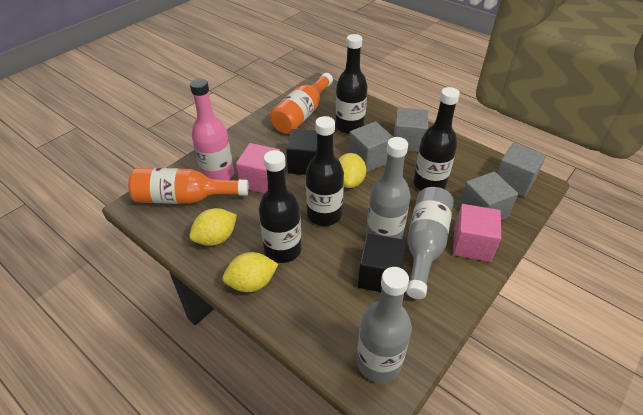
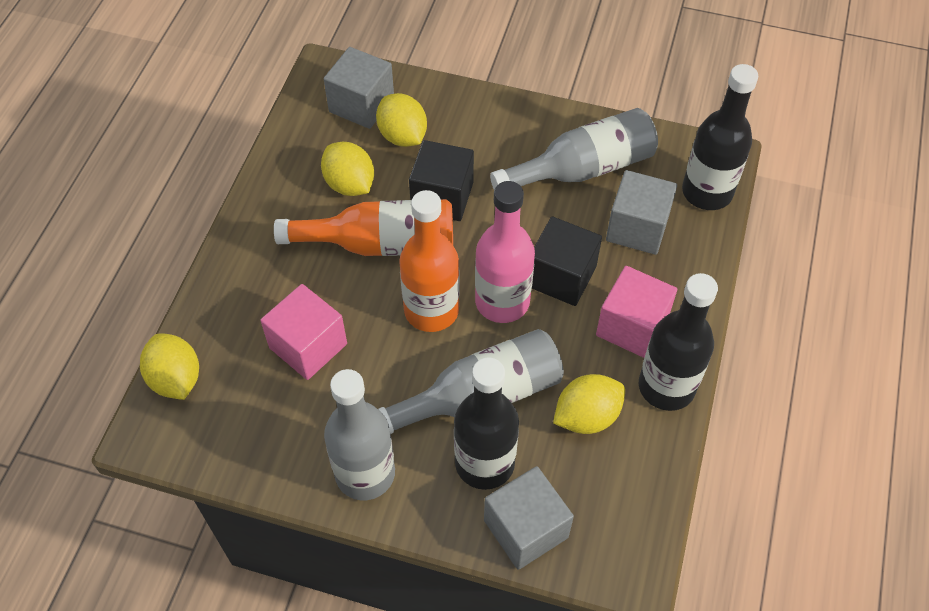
black bottle: 4 -> 3
grey cube: 4 -> 3
yellow lemon: 3 -> 4

